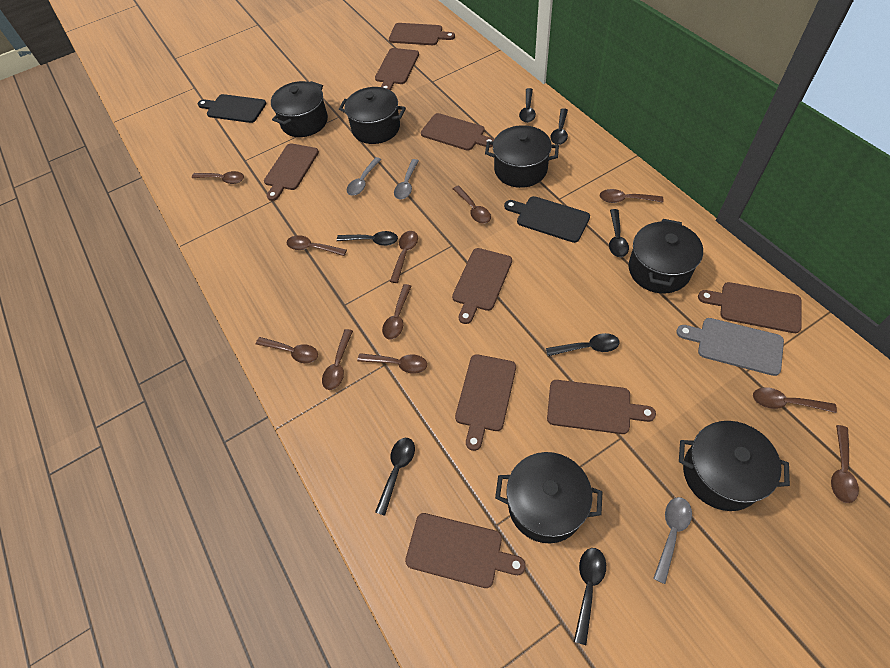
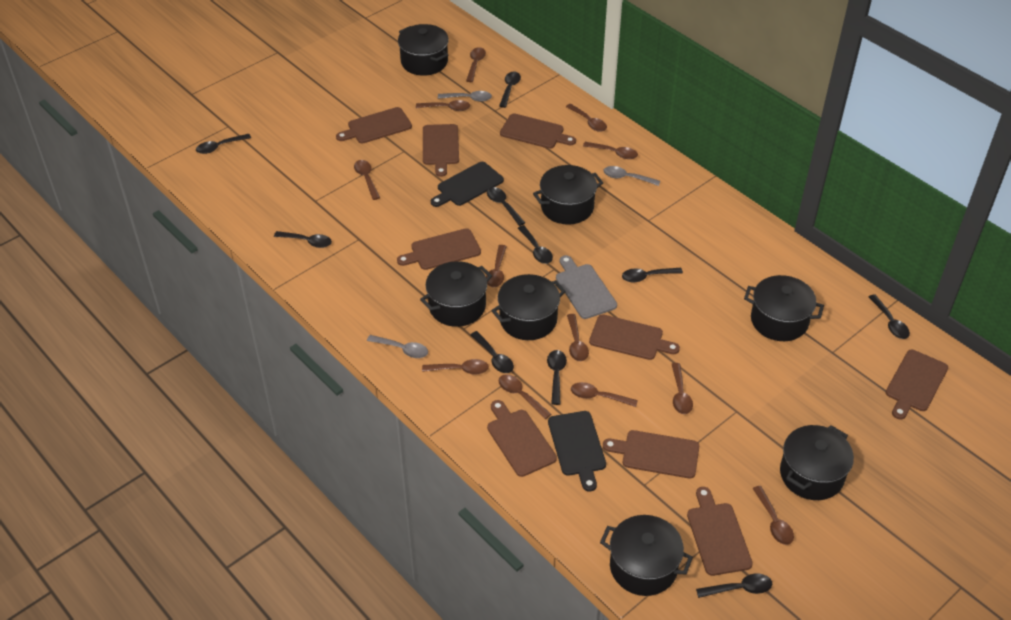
black pot: 6 -> 7
black spoon: 7 -> 10
brown spoon: 11 -> 12

